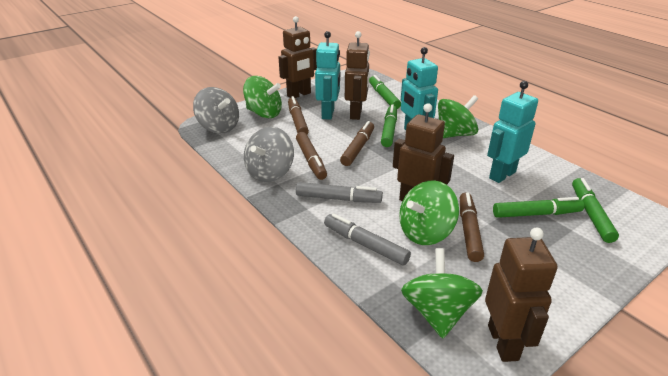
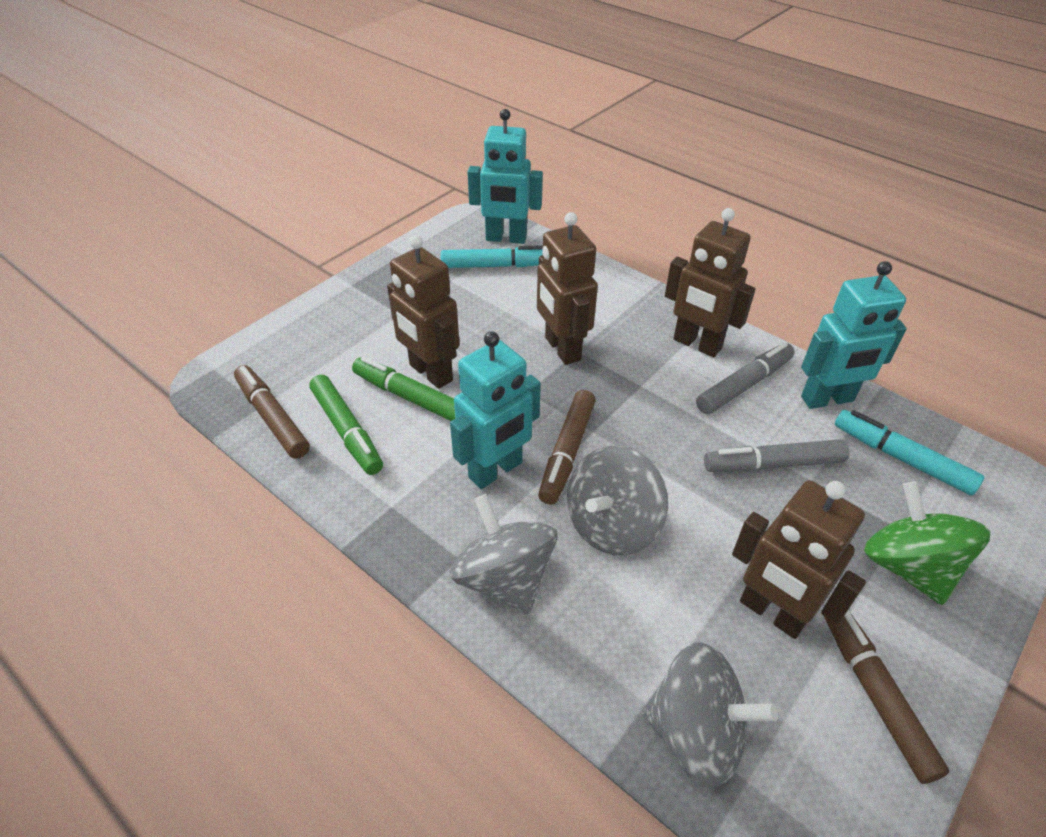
brown marker: 4 -> 3
green marker: 4 -> 2
green spinning top: 4 -> 1
grey spinning top: 2 -> 3
turquoise marker: 0 -> 2

